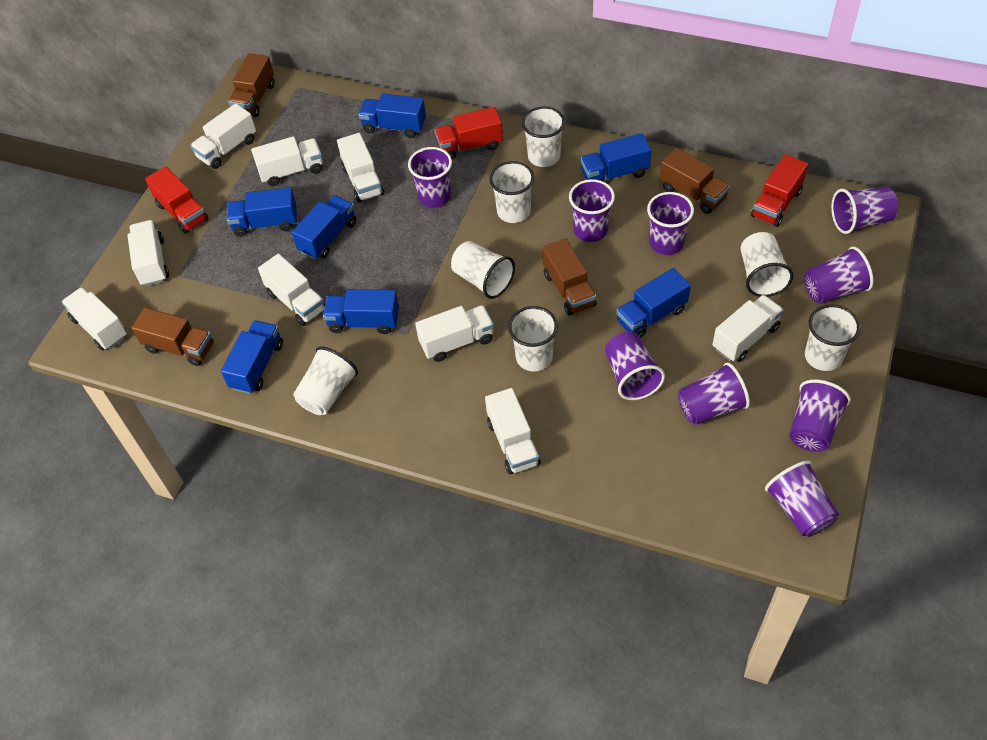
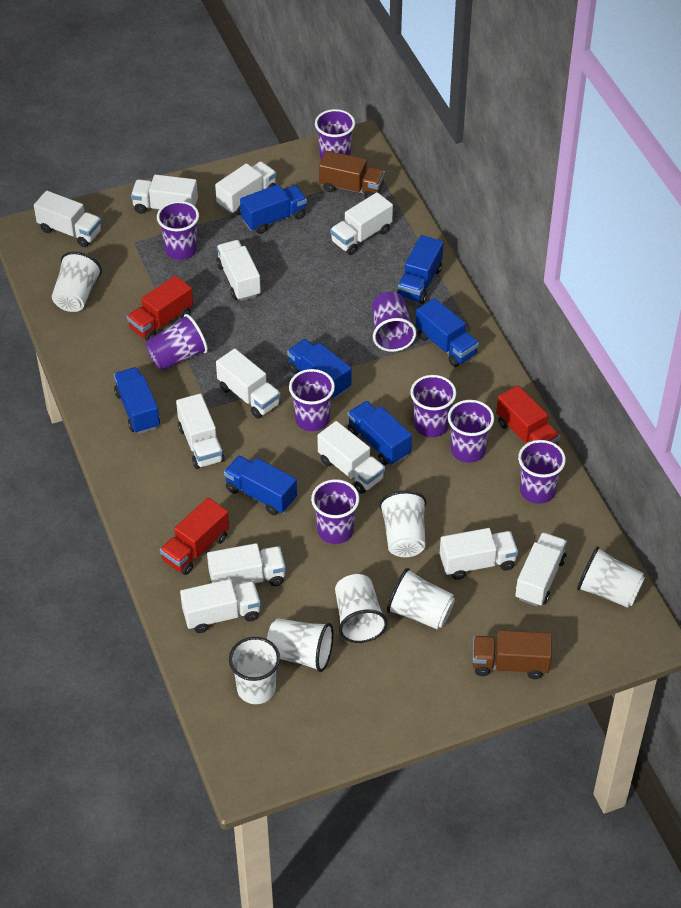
brown truck: 4 -> 2
white truck: 9 -> 12

